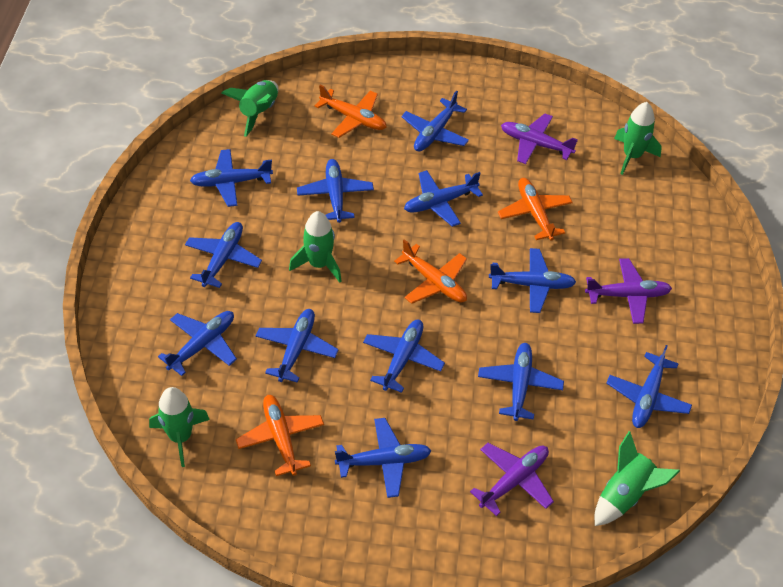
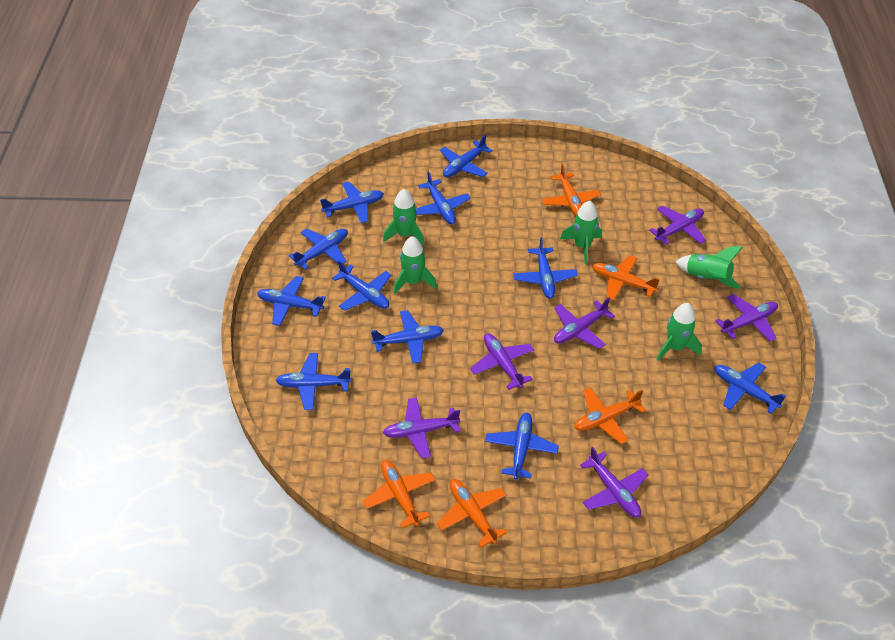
blue plane: 12 -> 11
orange plane: 4 -> 5
purple plane: 3 -> 6

